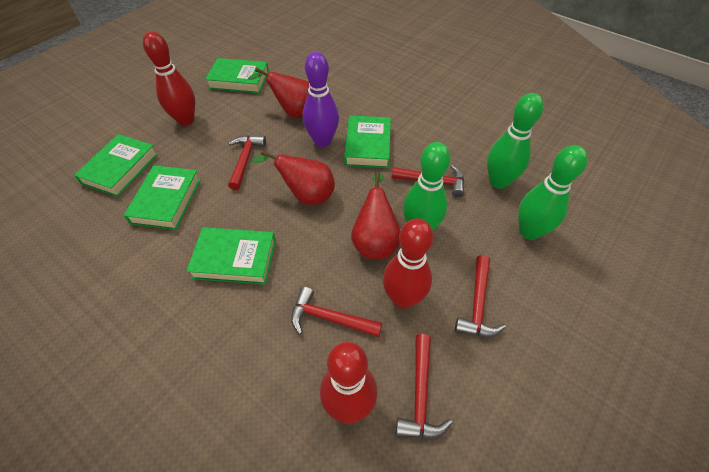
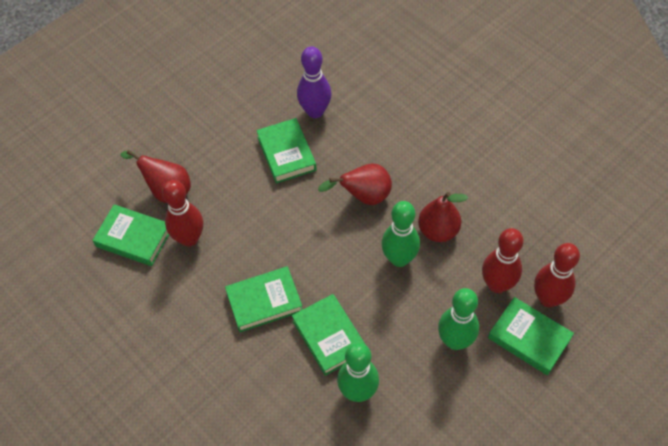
red hammer: 5 -> 0

